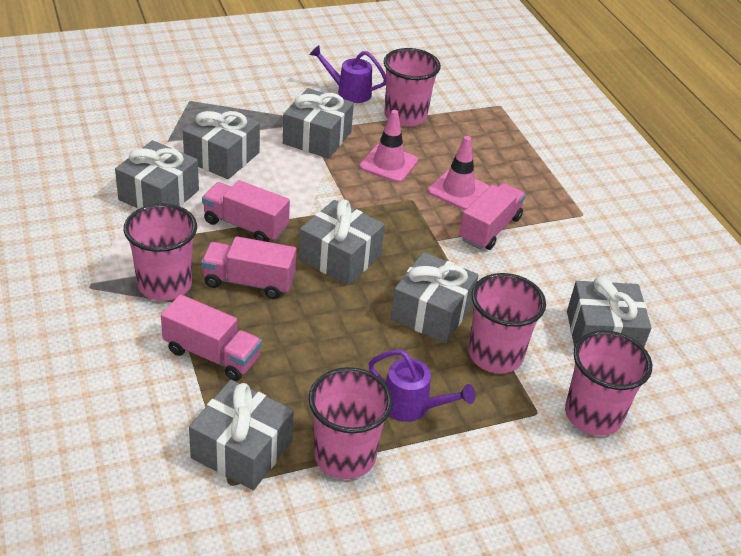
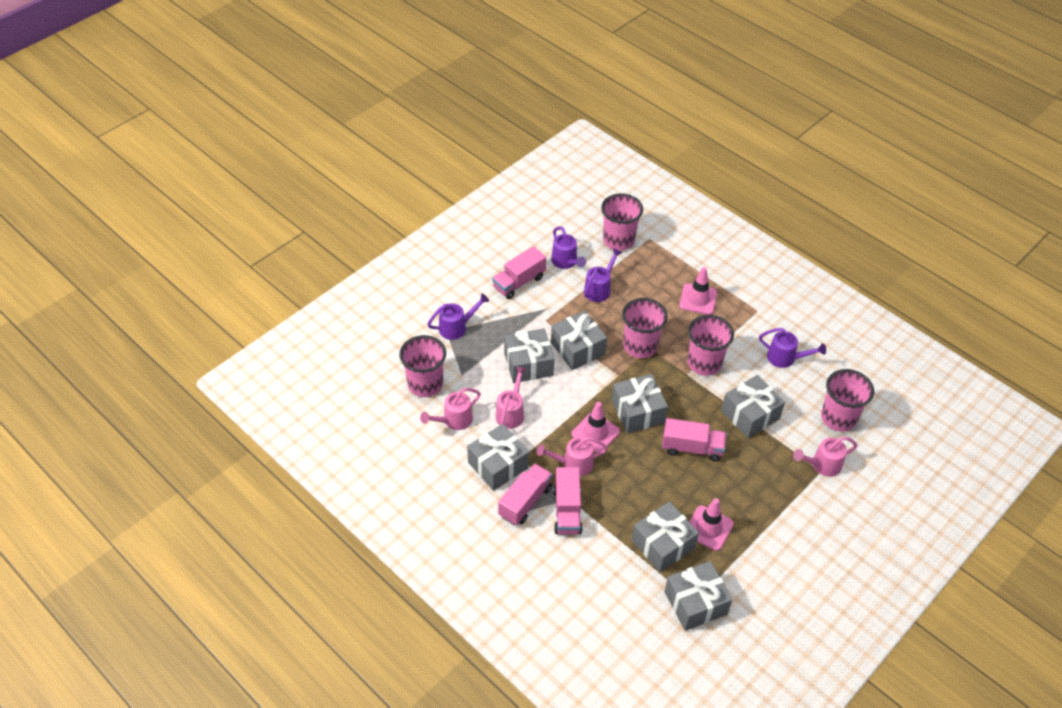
pink traffic cone: 2 -> 3
pink watering can: 0 -> 4
purple watering can: 2 -> 4

